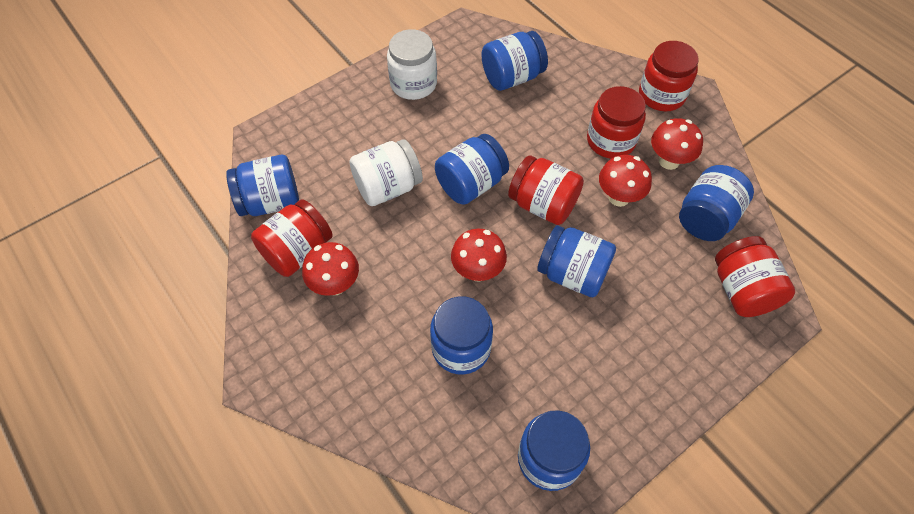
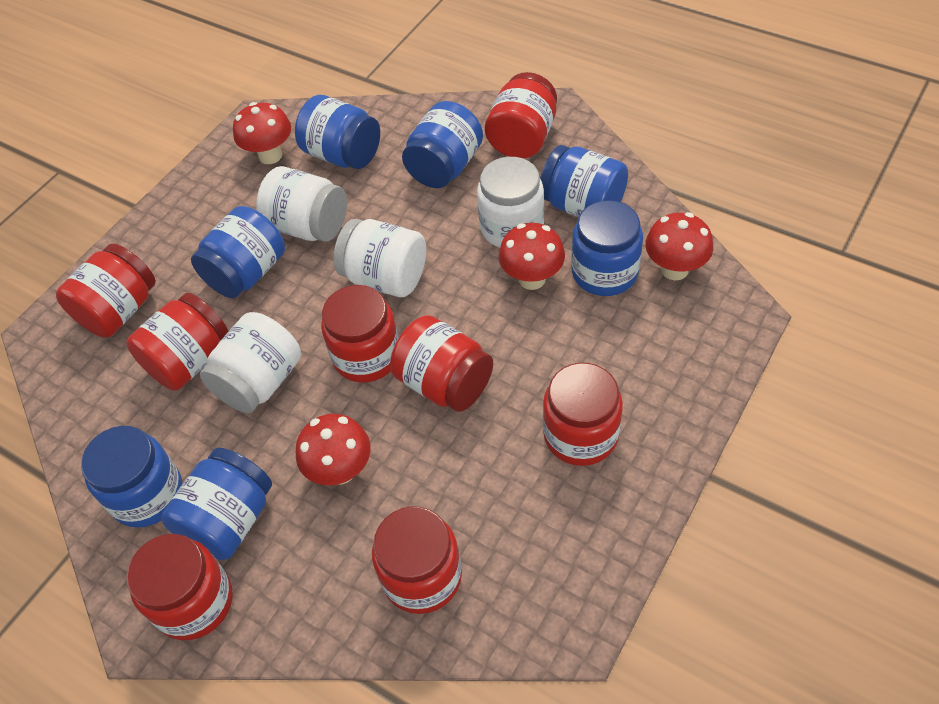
red jar: 5 -> 8
white jar: 2 -> 4

